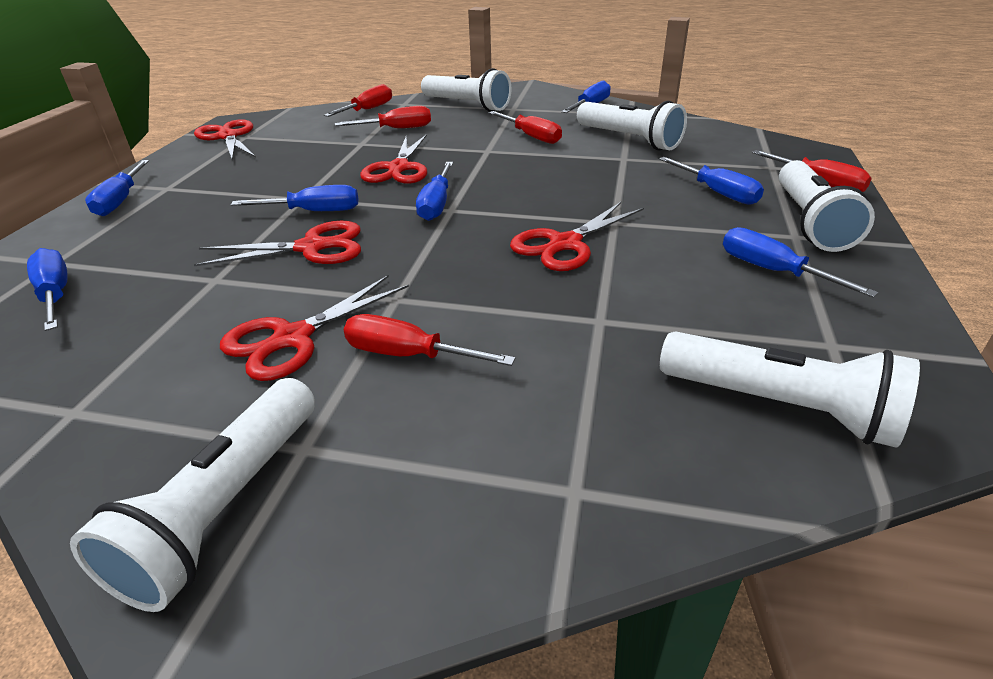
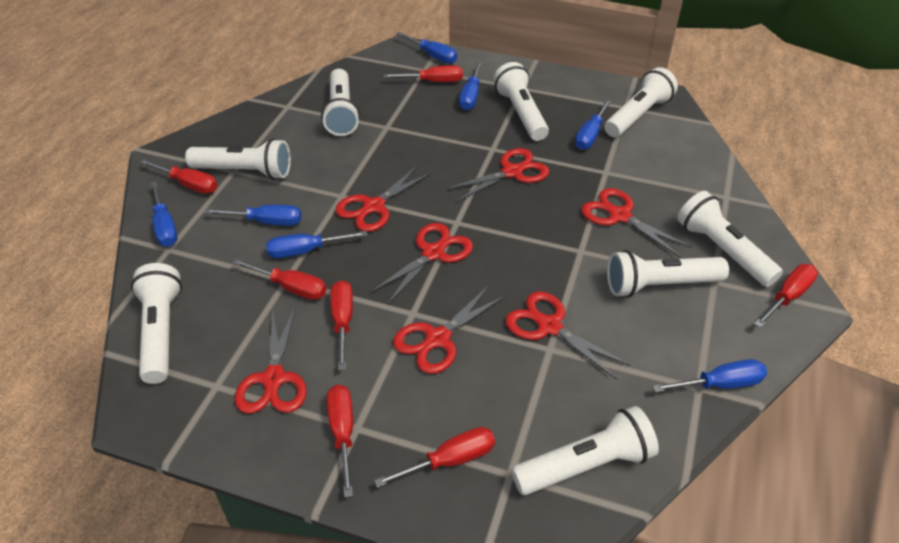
red scissors: 5 -> 7
red screwdriver: 5 -> 7
white flashlight: 5 -> 8

